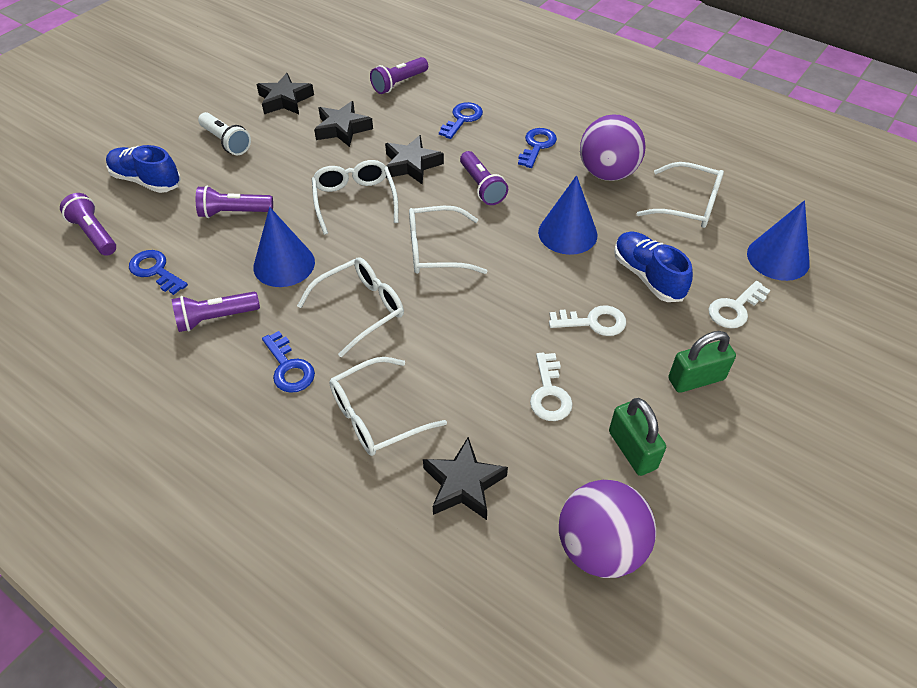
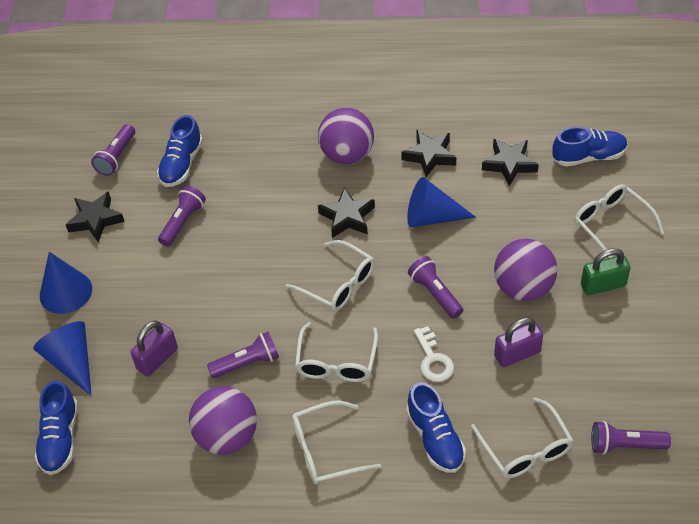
blue key: 4 -> 0
blue shoe: 2 -> 4
green padlock: 2 -> 1
purple ball: 2 -> 3
purple padlock: 0 -> 2
white flashlight: 1 -> 0
white key: 3 -> 1

